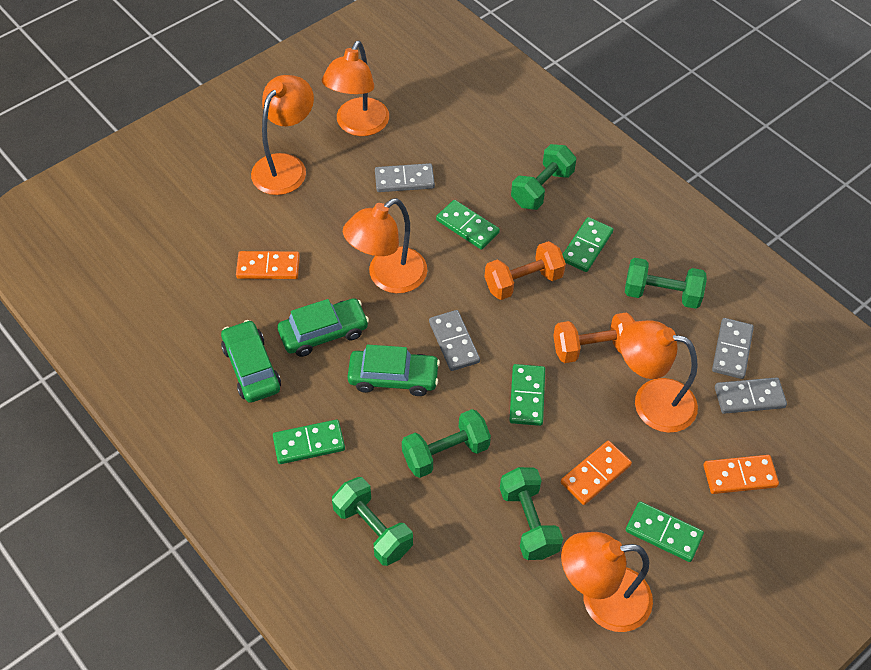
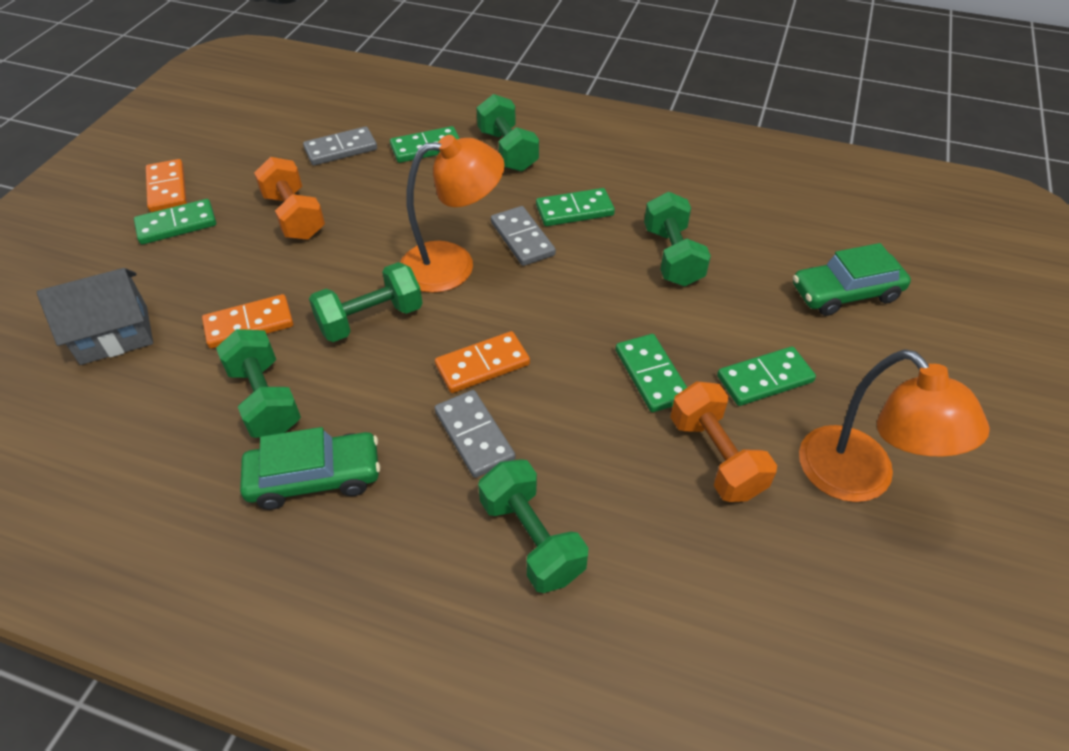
green car: 3 -> 2
grey domino: 4 -> 3
grey house: 0 -> 1
orange lamp: 5 -> 2

